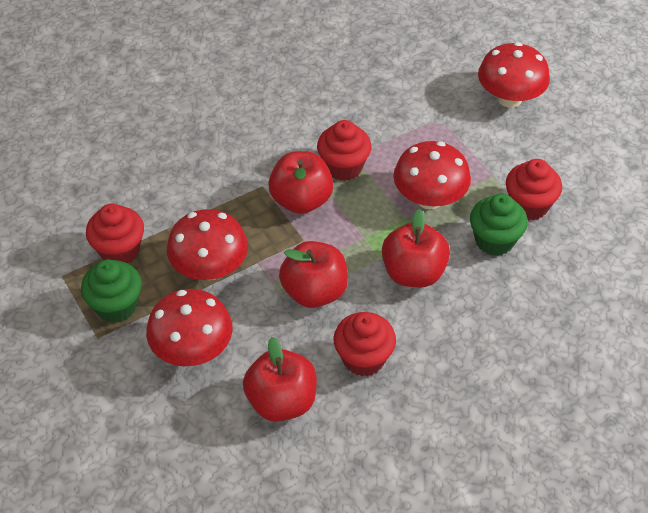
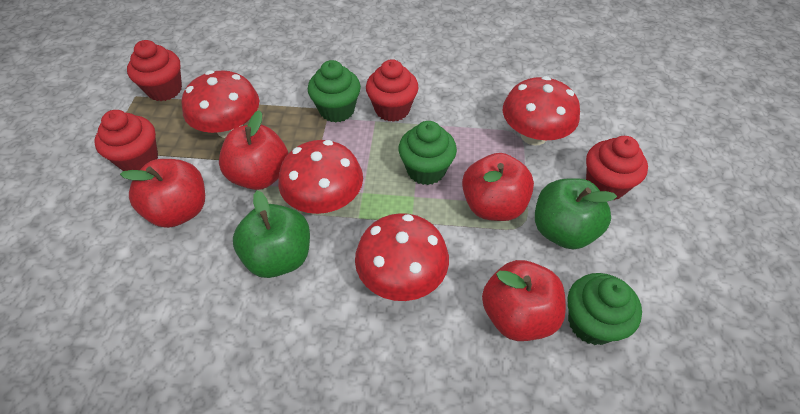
green apple: 0 -> 2
green cupcake: 2 -> 3

